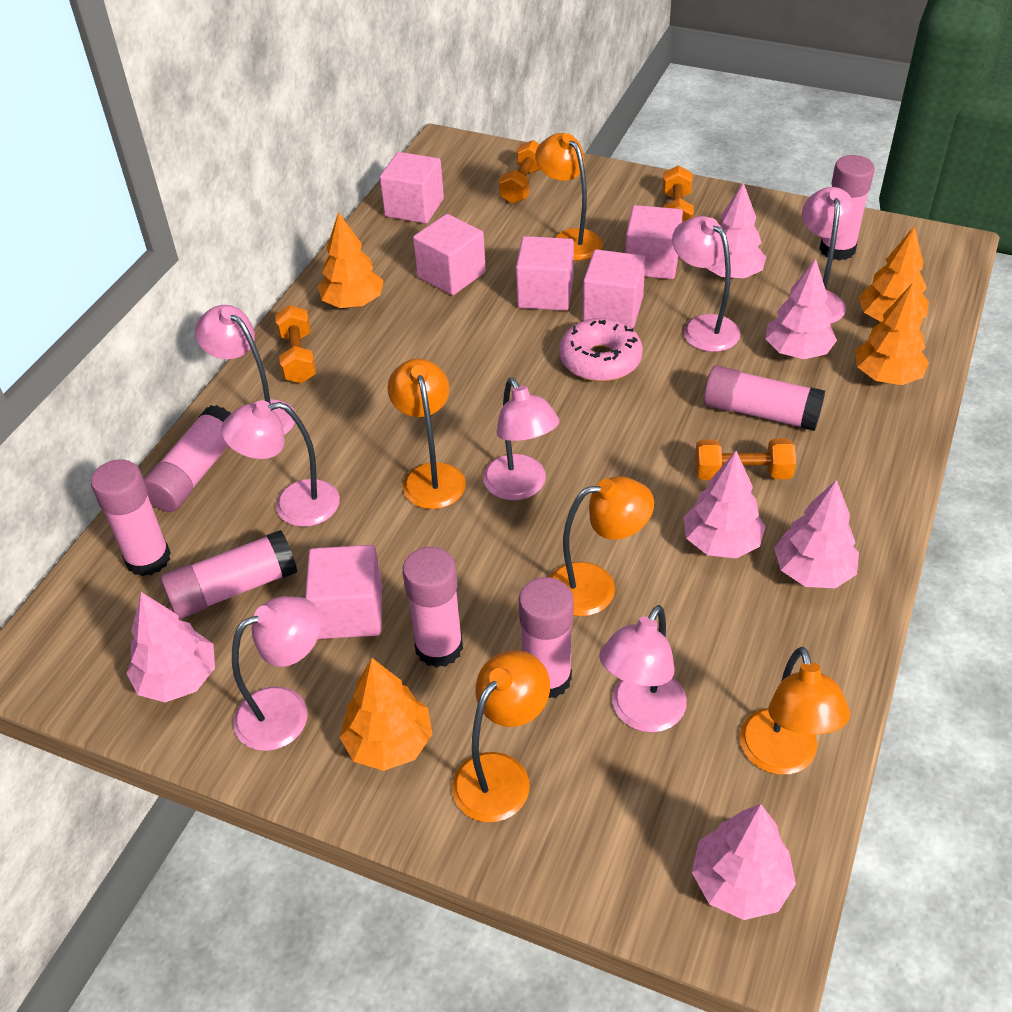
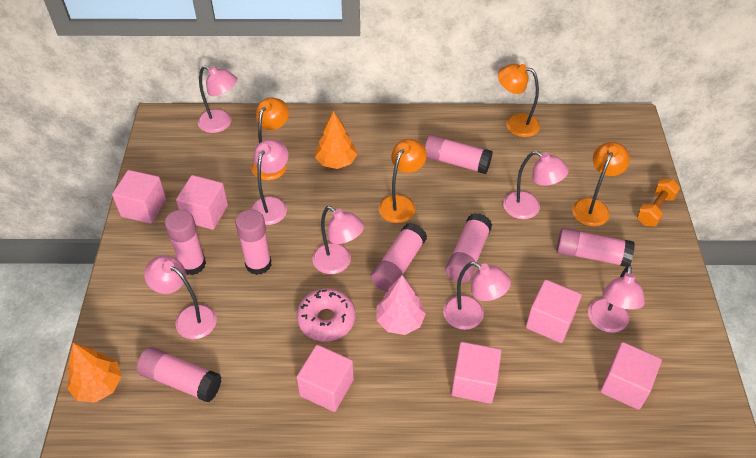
orange dumbbell: 4 -> 1
orange lamp: 5 -> 4
orange tree: 4 -> 2
pink tree: 6 -> 1

